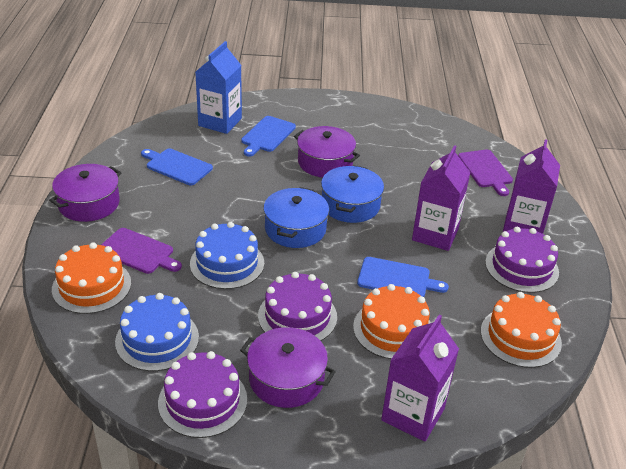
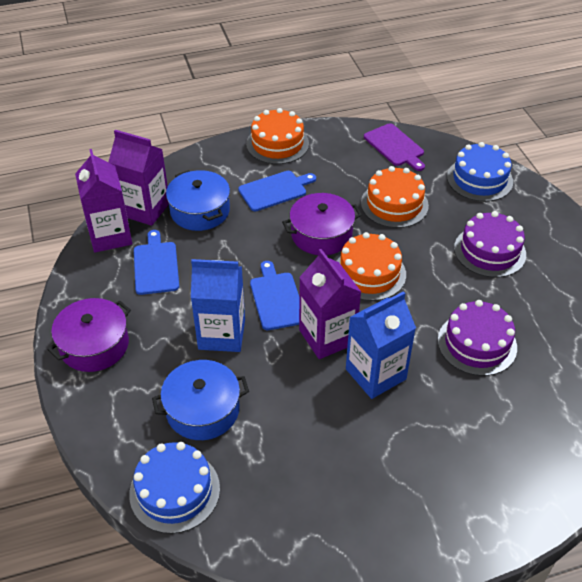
blue carton: 1 -> 2
purple cake: 3 -> 2
purple cutting board: 2 -> 1
purple pot: 3 -> 2

